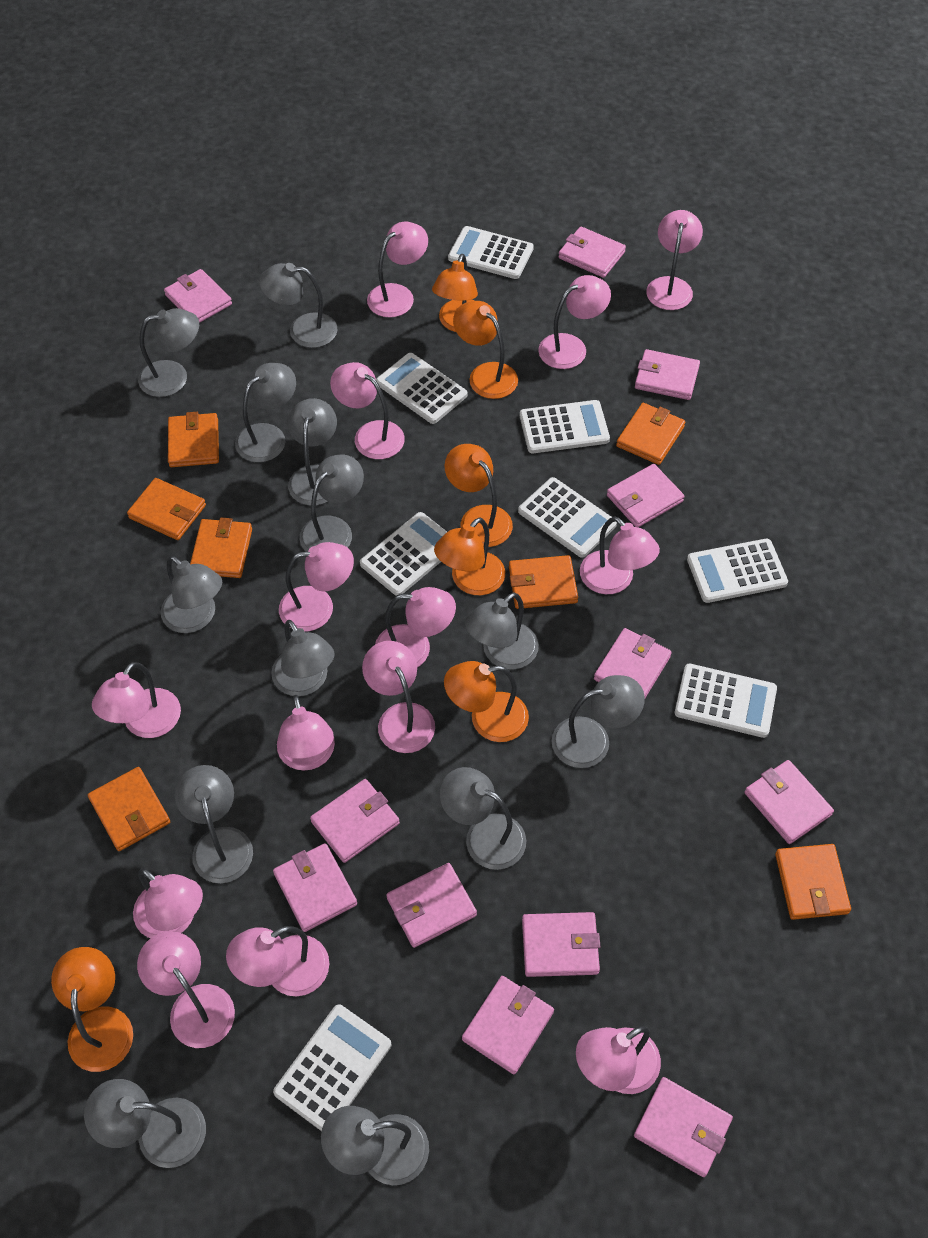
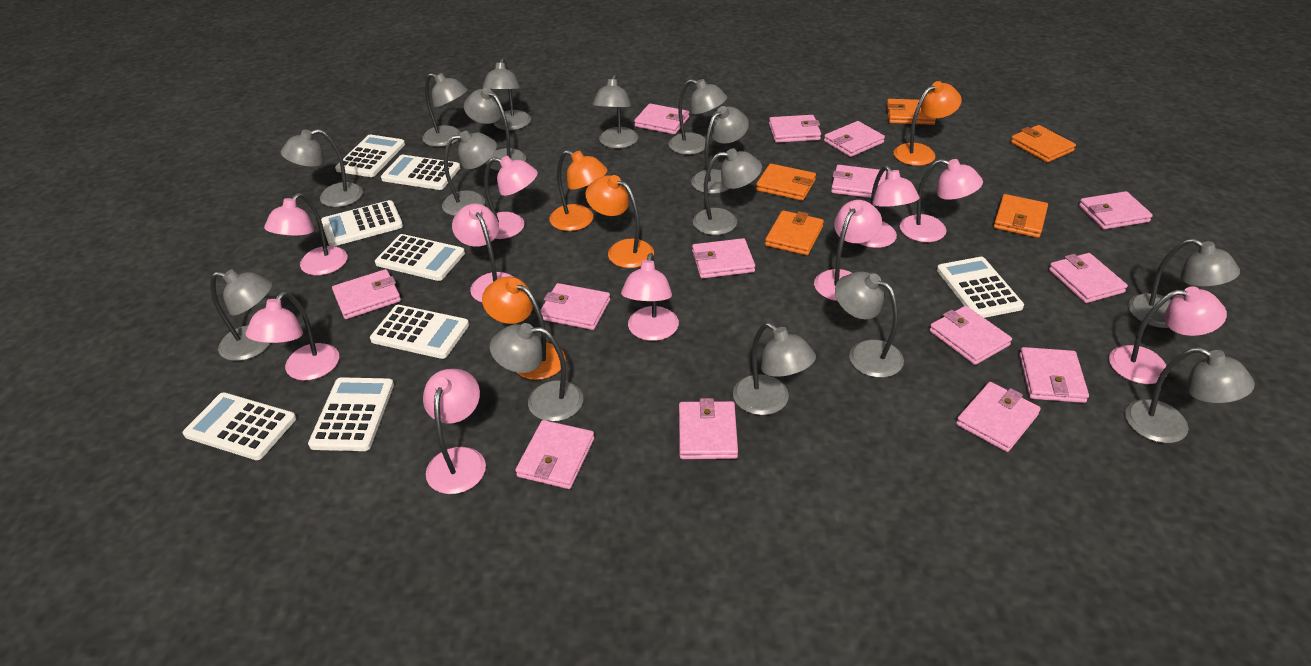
grey lamp: 13 -> 15
orange lamp: 6 -> 4
orange wallet: 7 -> 5
pink lamp: 14 -> 10
pink wallet: 12 -> 14

